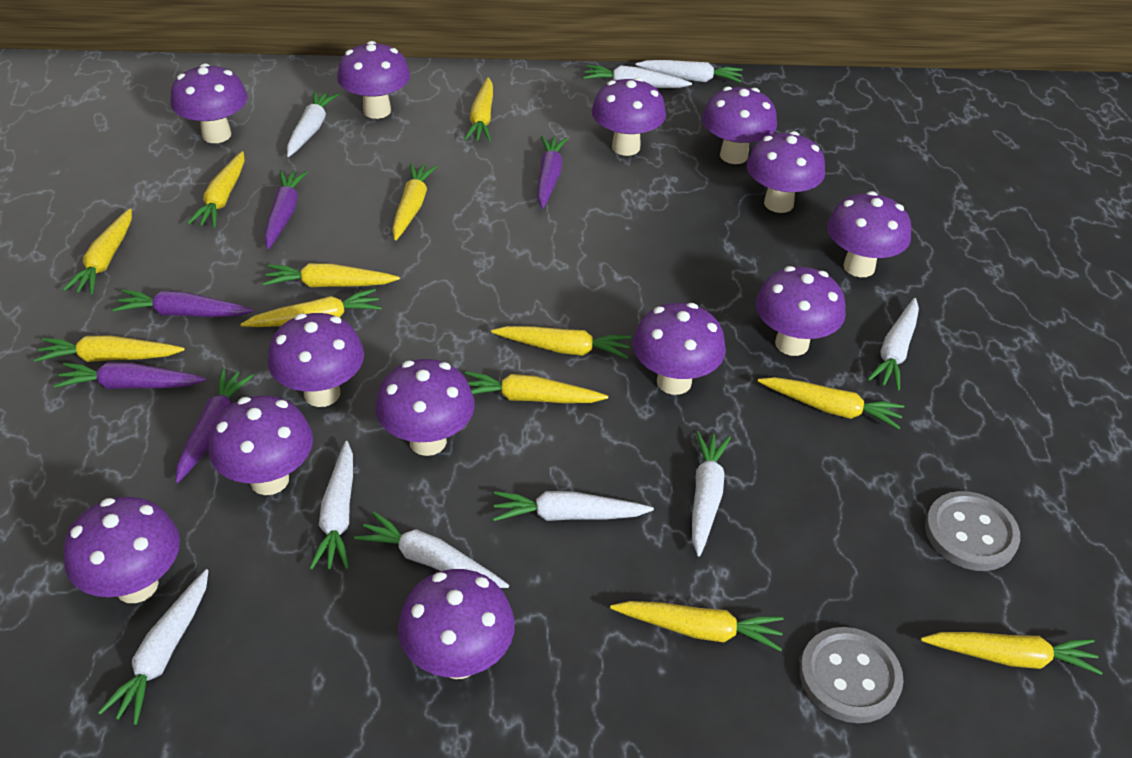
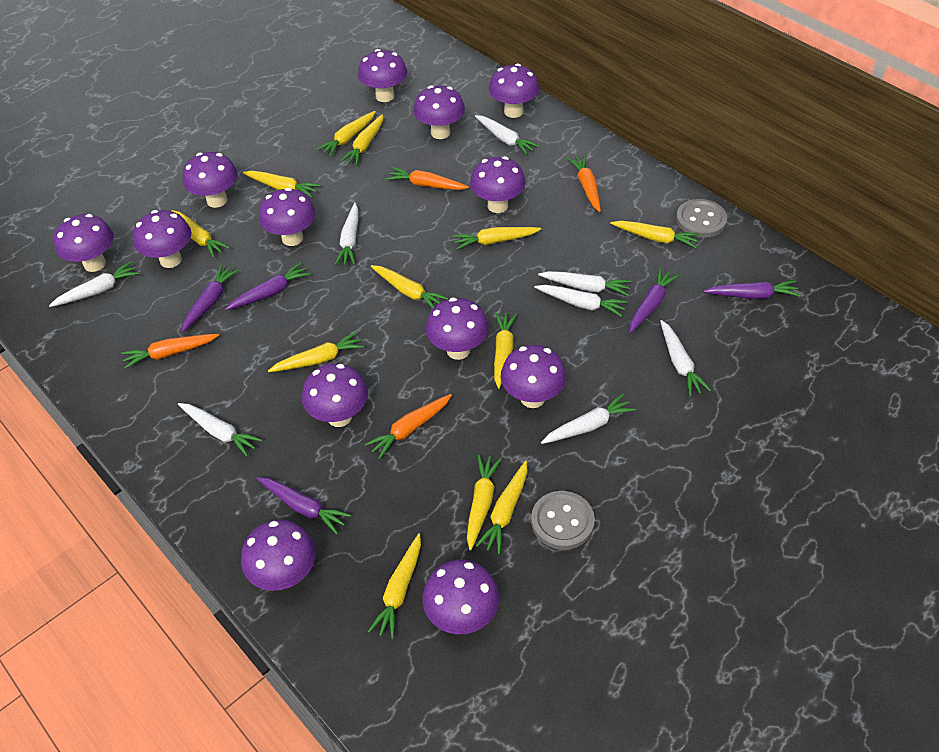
orange carrot: 0 -> 4
white carrot: 9 -> 8

